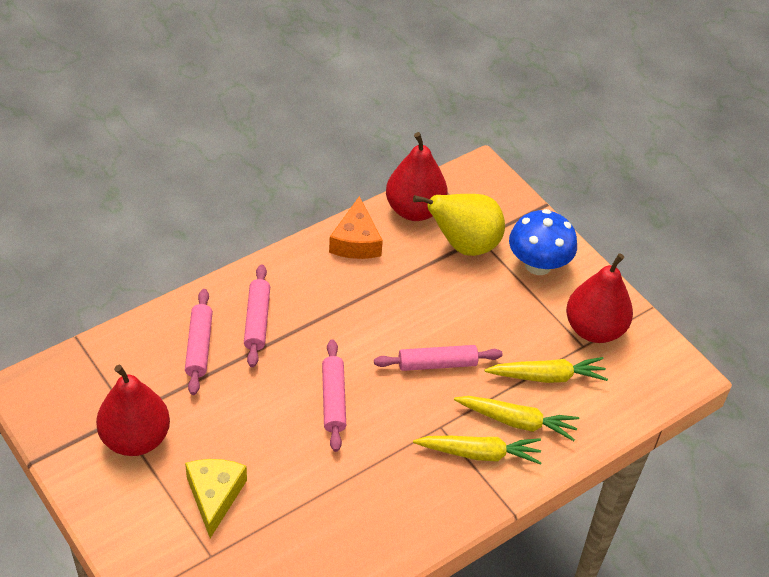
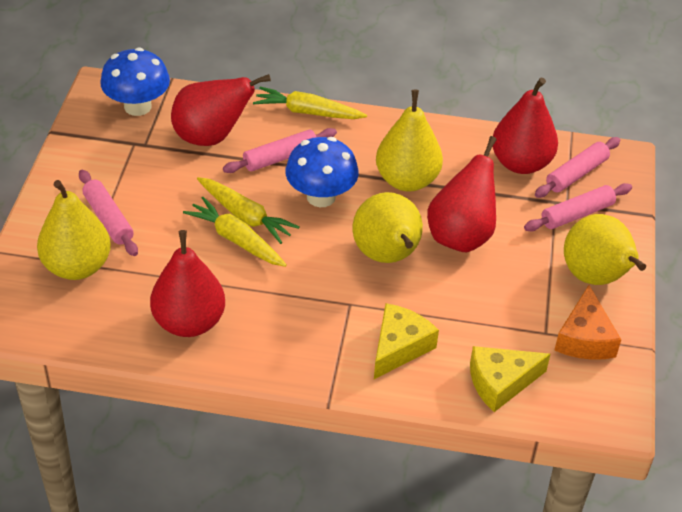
blue mushroom: 1 -> 2
red pear: 3 -> 4
yellow cheese: 1 -> 2
yellow pear: 1 -> 4

